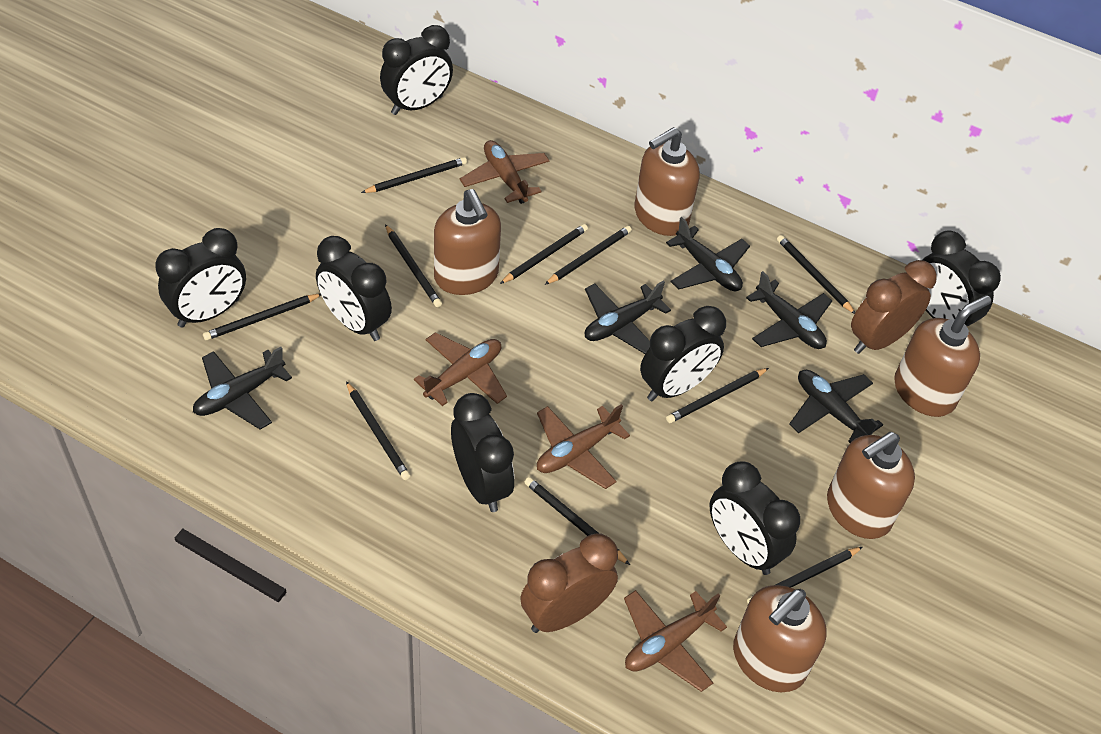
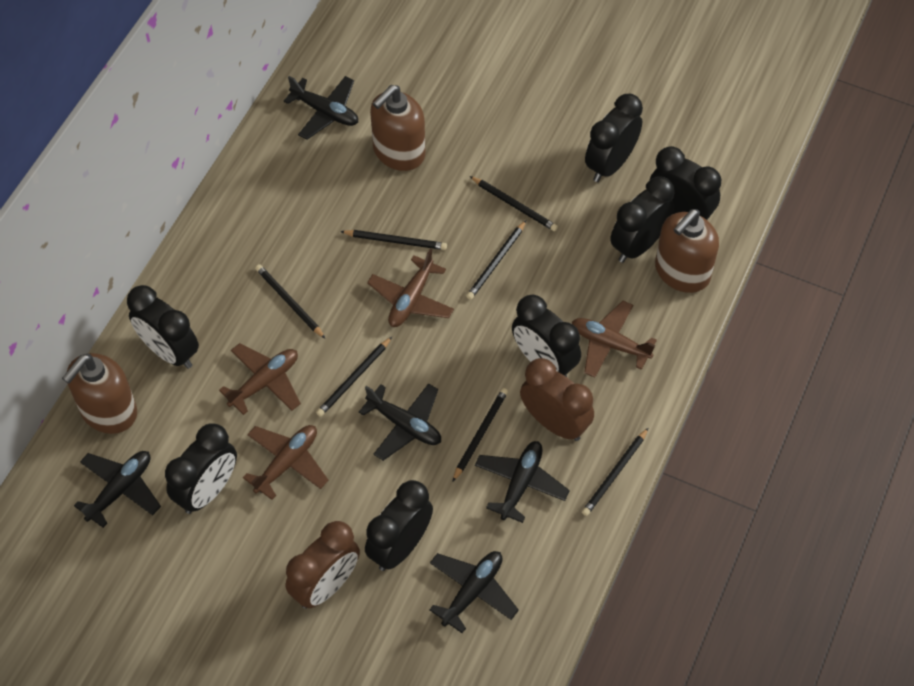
black pencil: 10 -> 7
brown soap dispenser: 5 -> 3

